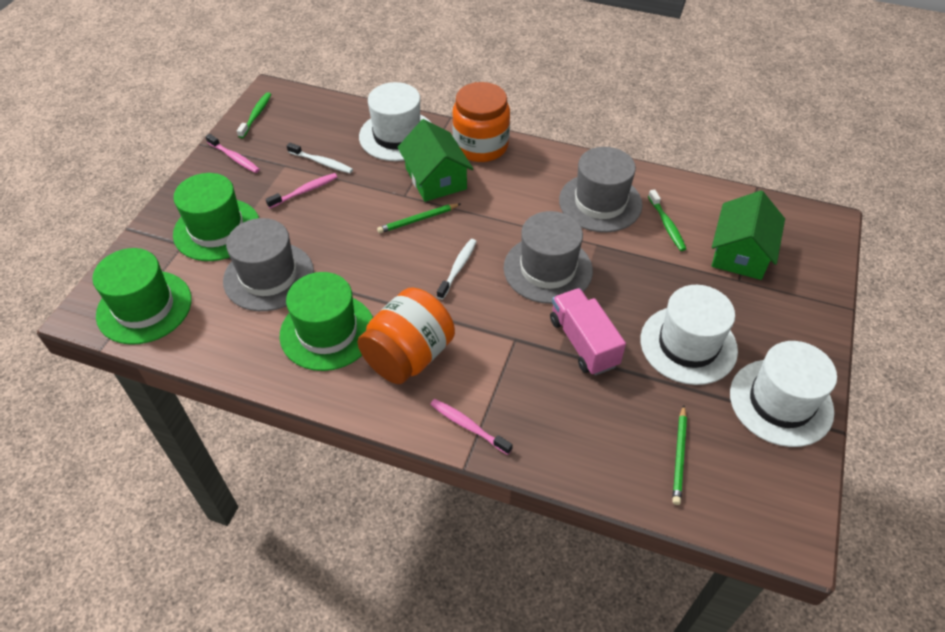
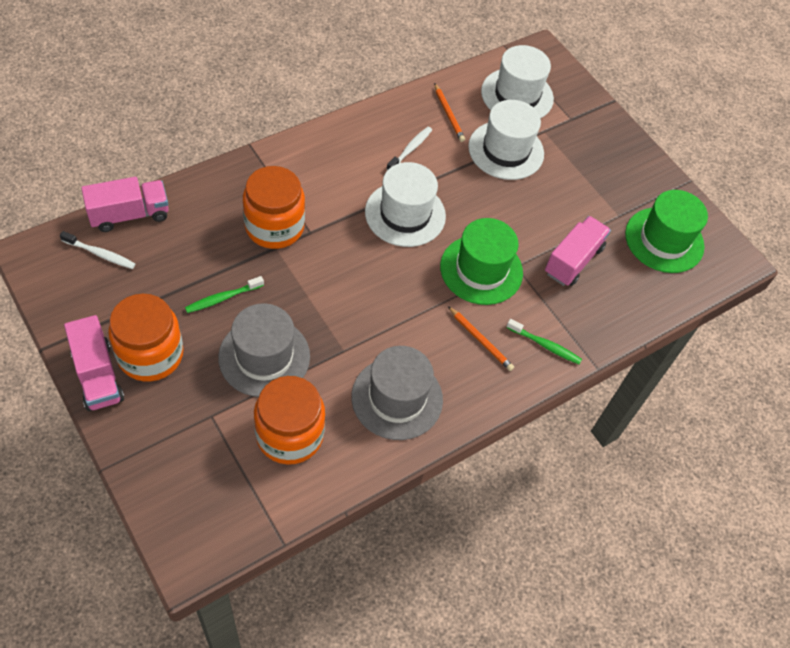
green hat: 3 -> 2
green house: 2 -> 0
green pencil: 2 -> 0
grey hat: 3 -> 2
orange jar: 2 -> 3
orange pencil: 0 -> 2
pink toothbrush: 3 -> 0
pink truck: 1 -> 3

